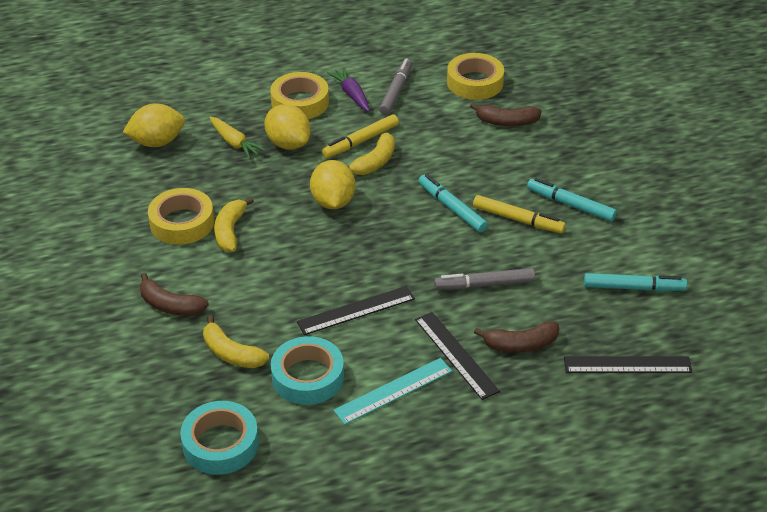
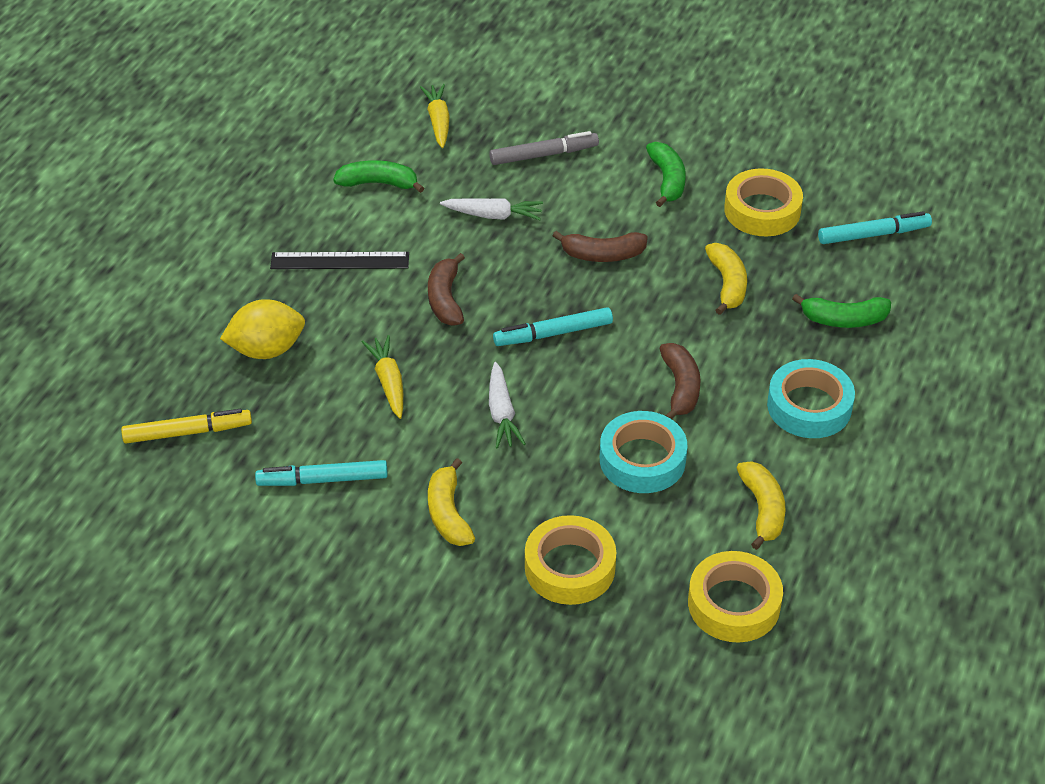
black ruler: 3 -> 1
green banana: 0 -> 3
grey marker: 2 -> 1
purple carrot: 1 -> 0
turquoise ruler: 1 -> 0
white carrot: 0 -> 2
yellow carrot: 1 -> 2
yellow lemon: 3 -> 1
yellow marker: 2 -> 1

